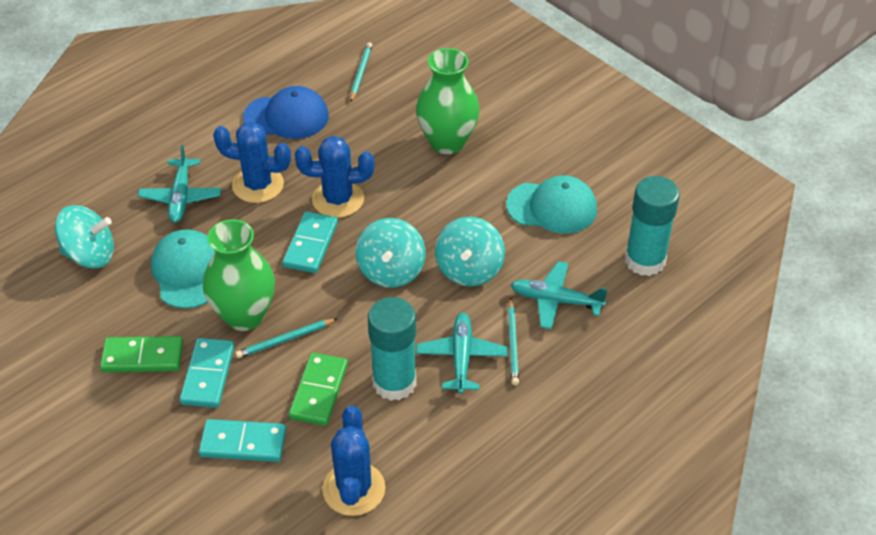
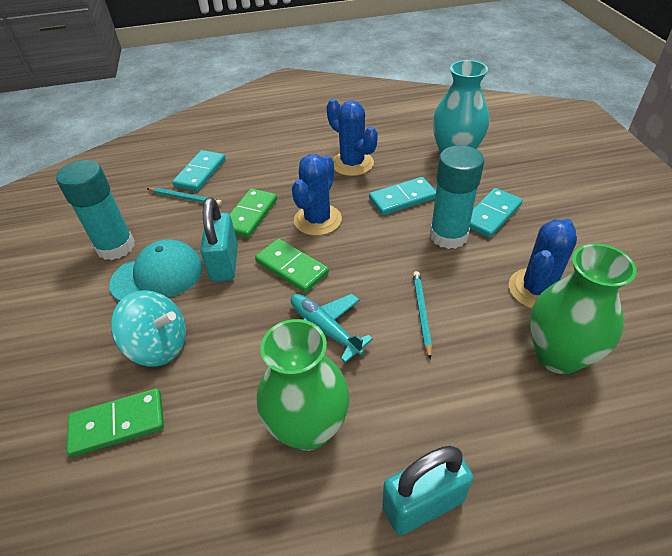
blue cap: 1 -> 0
green domino: 2 -> 3
turquoise cap: 2 -> 1
turquoise padlock: 0 -> 2
turquoise pencil: 3 -> 2
turquoise plane: 3 -> 1
turquoise spinning top: 3 -> 1
turquoise vase: 0 -> 1

